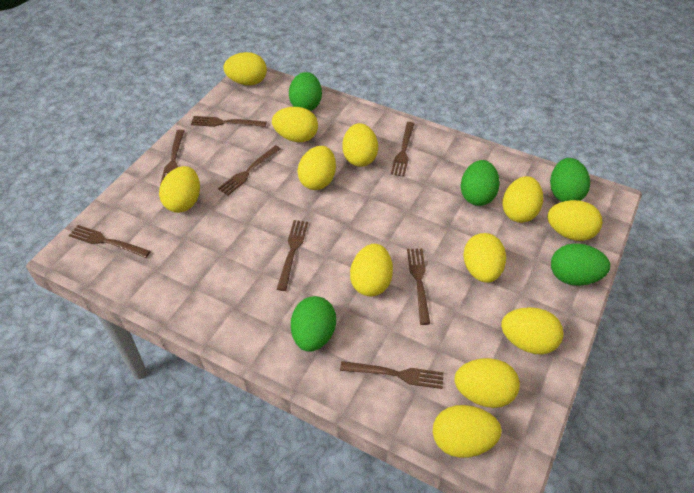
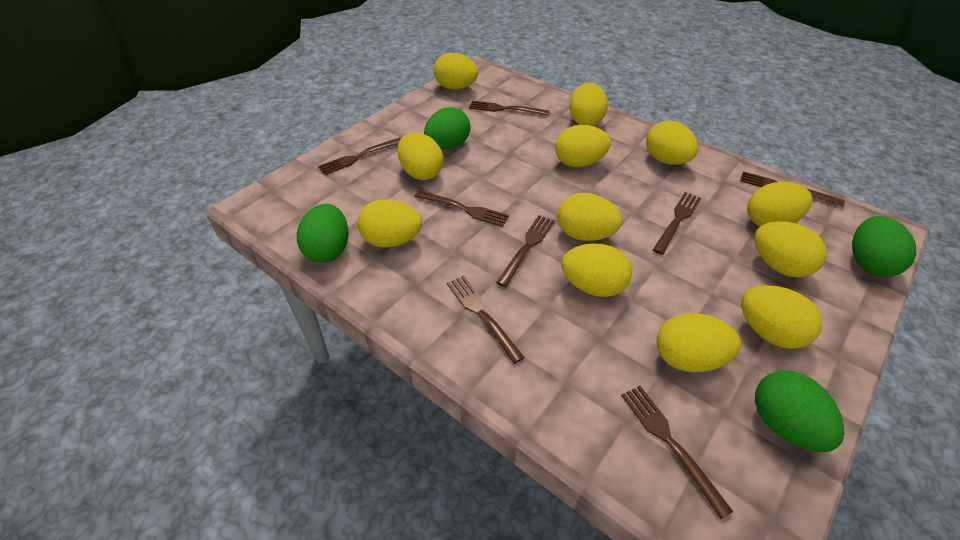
green egg: 5 -> 4

